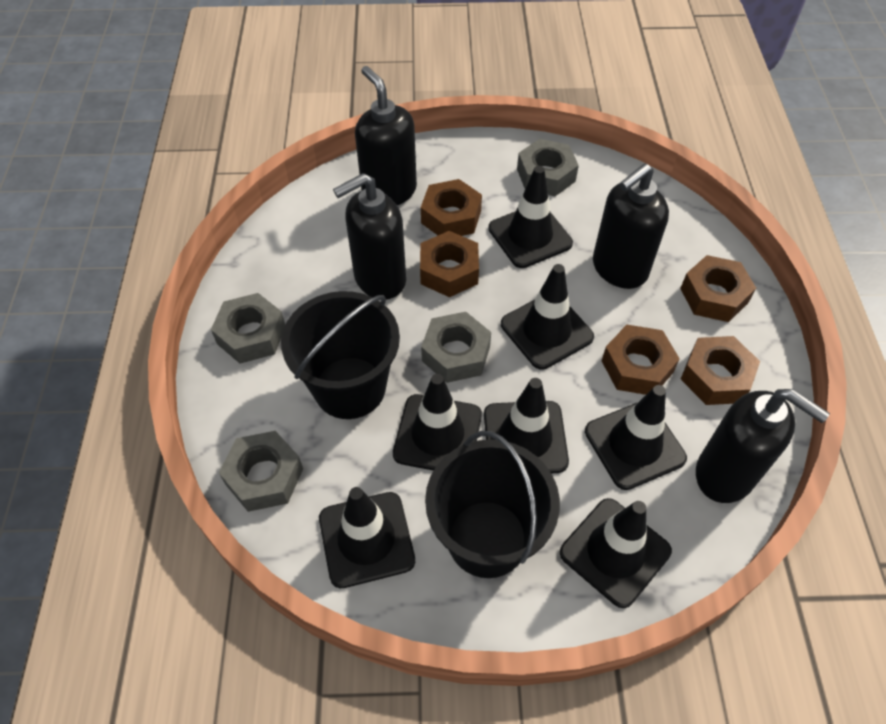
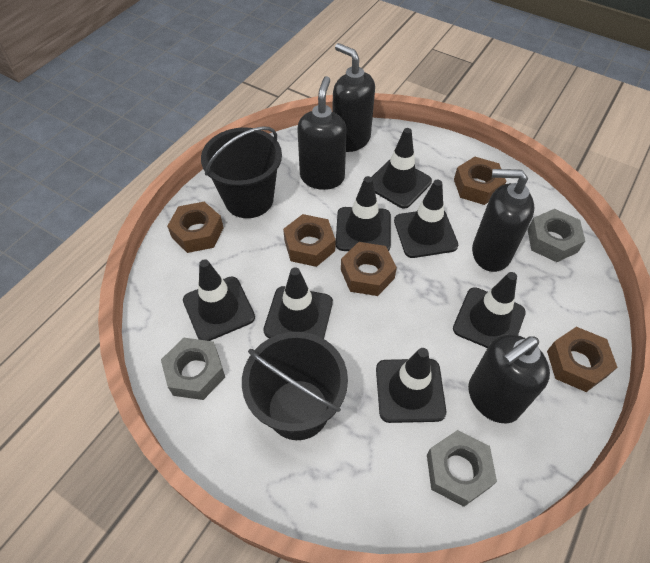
grey nut: 4 -> 3

